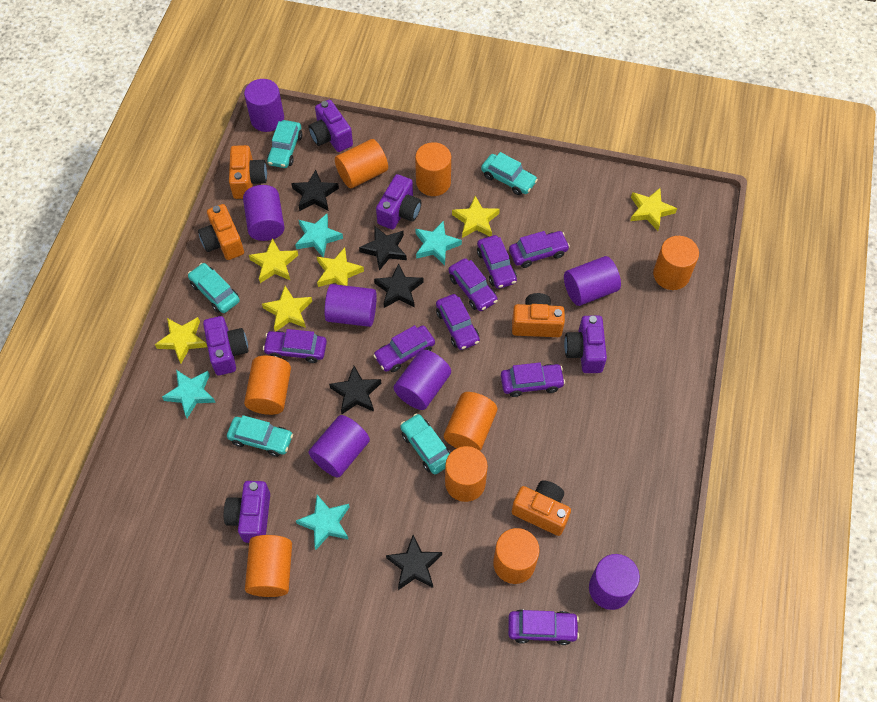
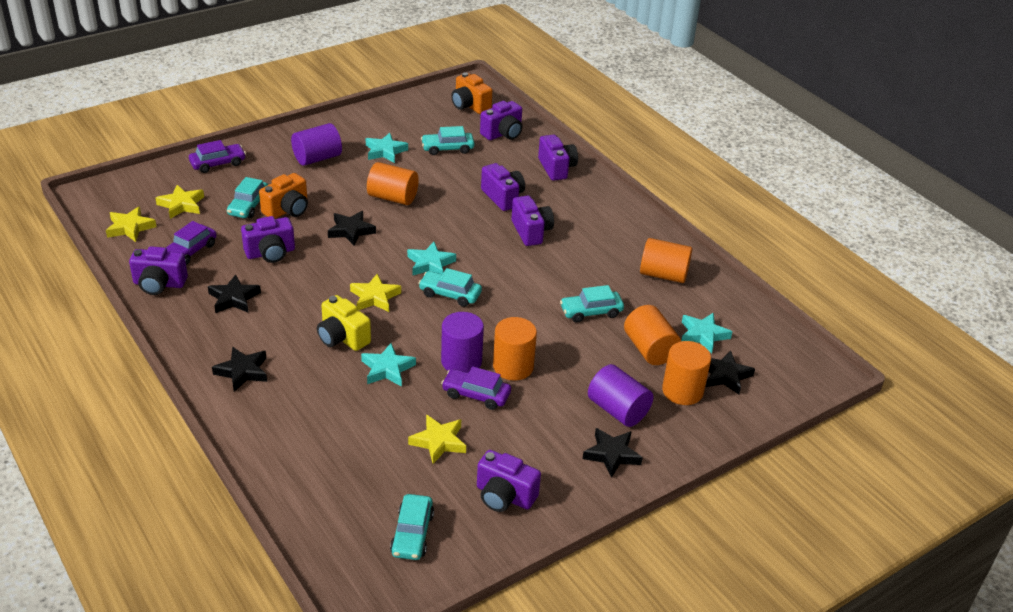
orange camera: 4 -> 2
orange cylinder: 8 -> 5
purple camera: 5 -> 7
purple car: 8 -> 3
purple cylinder: 7 -> 3
yellow camera: 0 -> 1
yellow star: 6 -> 4

